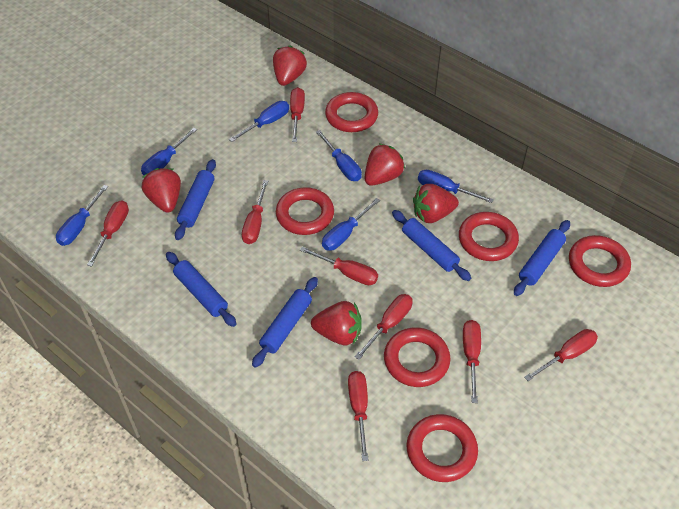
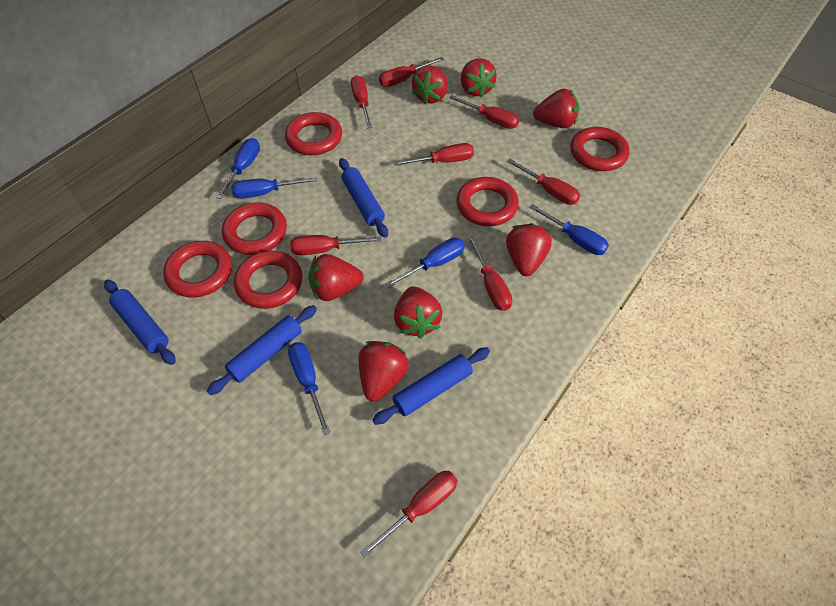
blue rolling pin: 5 -> 4
blue screwdriver: 6 -> 5
red strawberry: 5 -> 7

